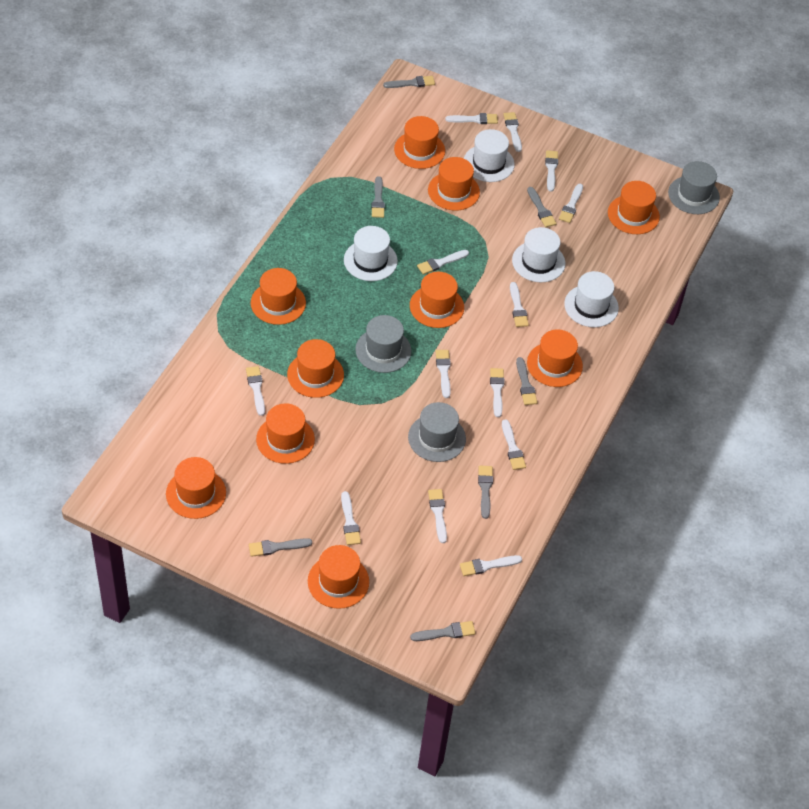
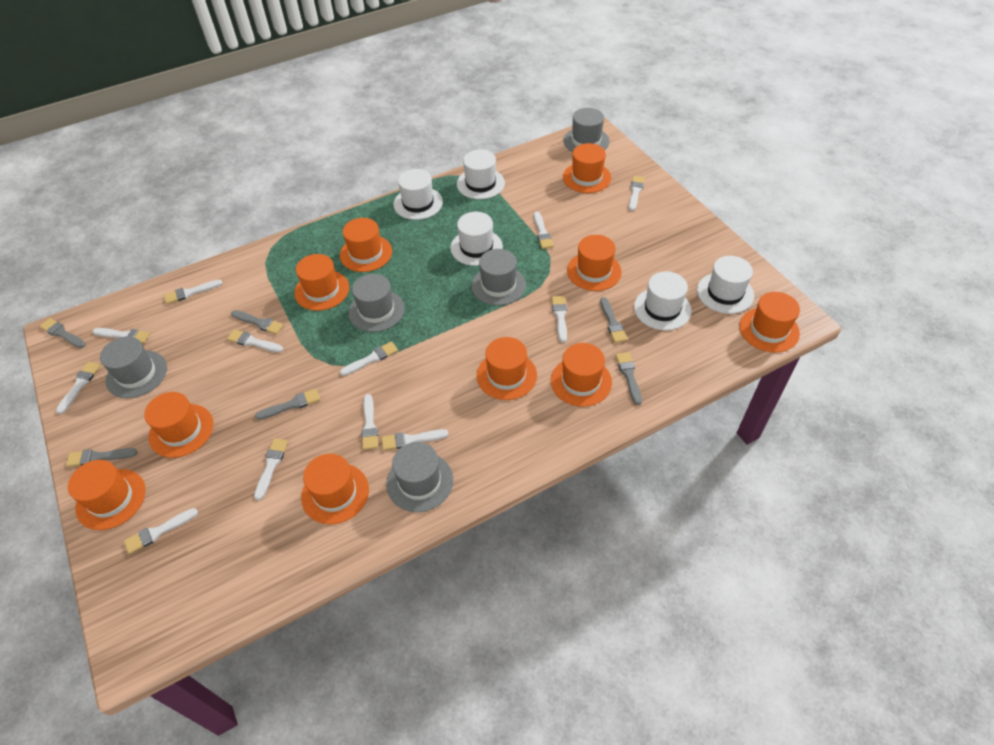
grey brush: 7 -> 6
grey hat: 3 -> 5
white brush: 13 -> 12
white hat: 4 -> 5

